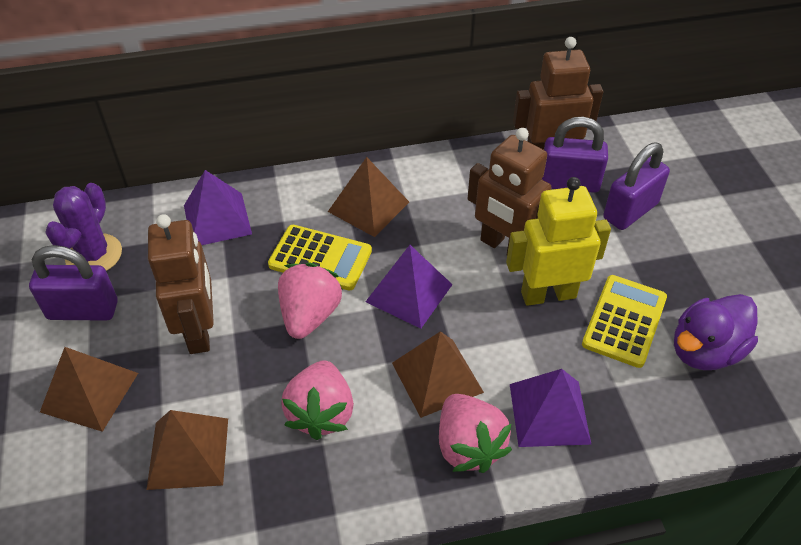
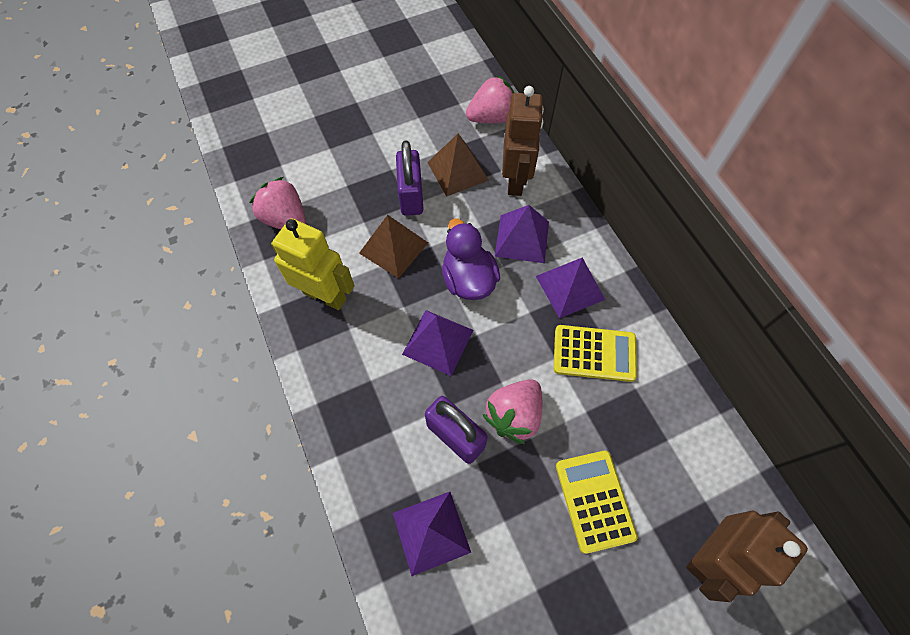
brown pyramid: 4 -> 2
brown robot: 3 -> 2
purple cactus: 1 -> 0
purple padlock: 3 -> 2
purple pyramid: 3 -> 4

